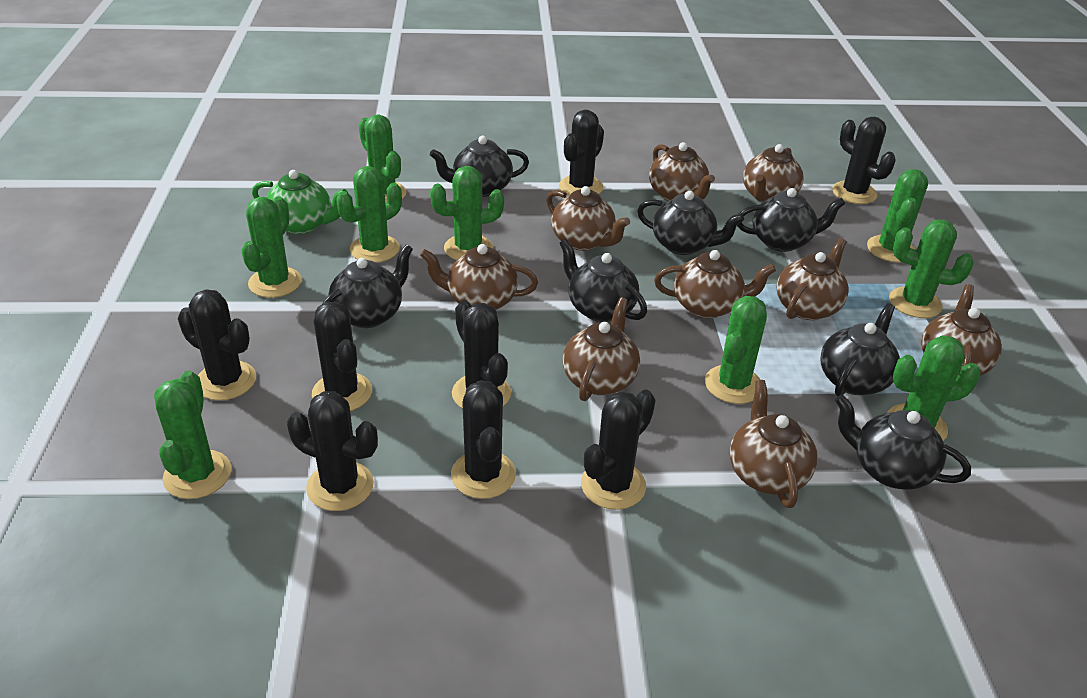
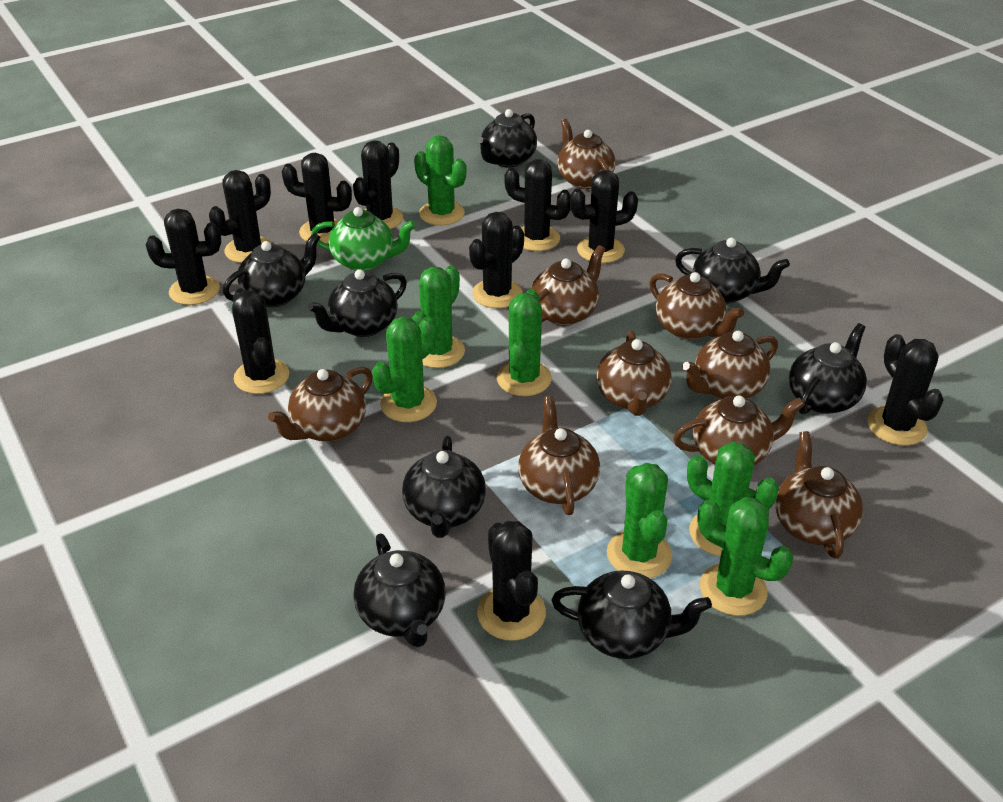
black cactus: 8 -> 10
black teapot: 7 -> 8
green cactus: 9 -> 7

